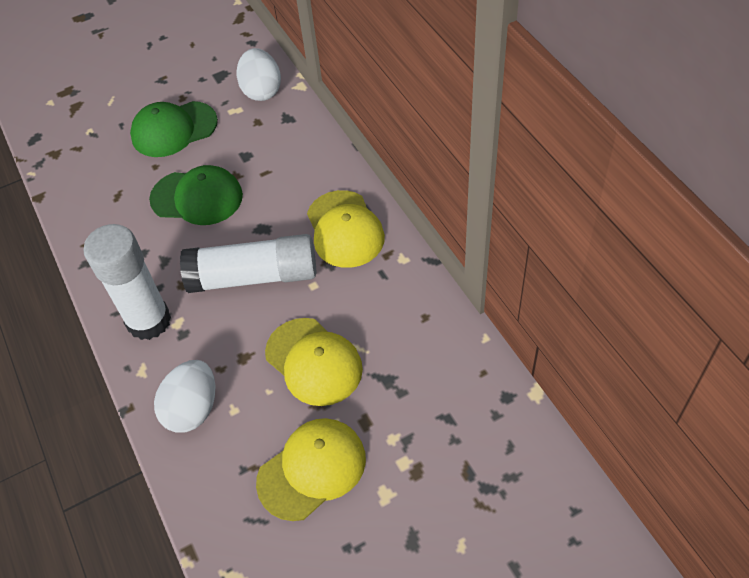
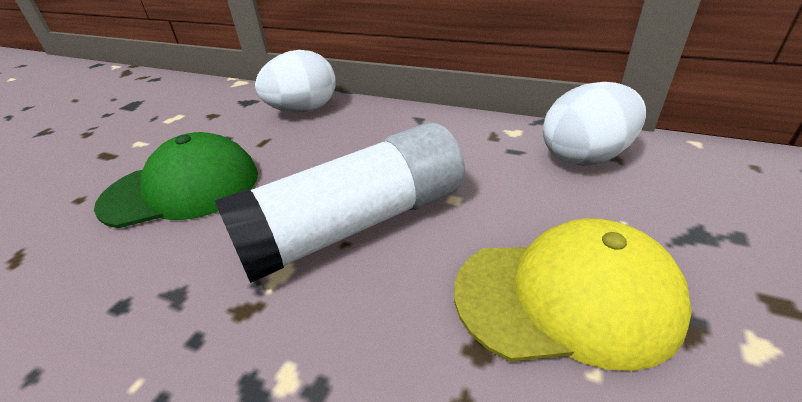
green cap: 2 -> 1
white glue stick: 2 -> 1
yellow cap: 3 -> 1

